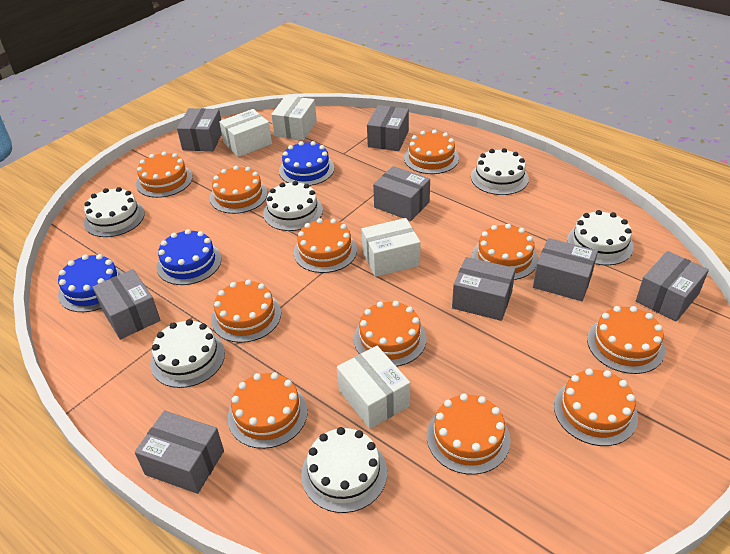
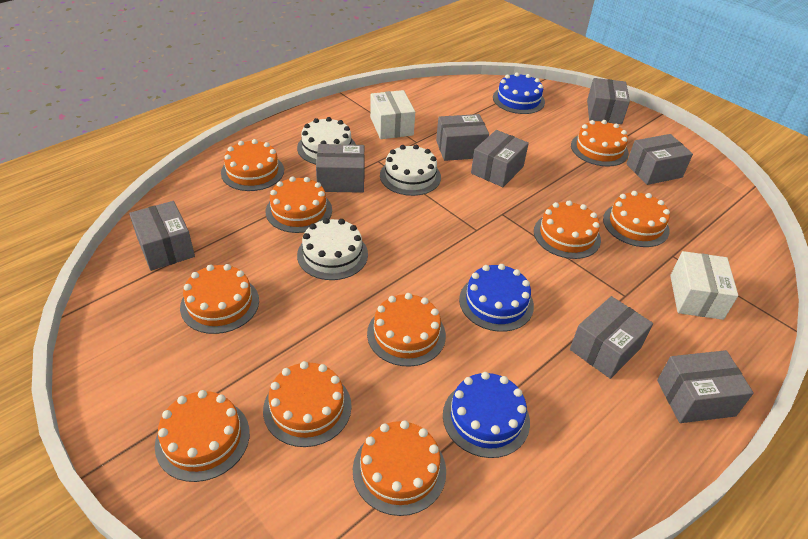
orange cake: 11 -> 10
white box: 4 -> 2
white cake: 6 -> 3

